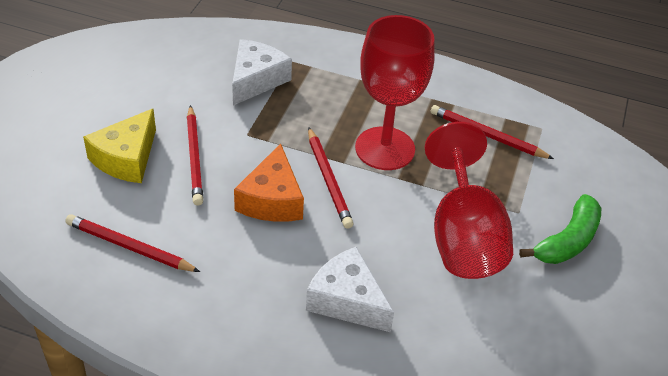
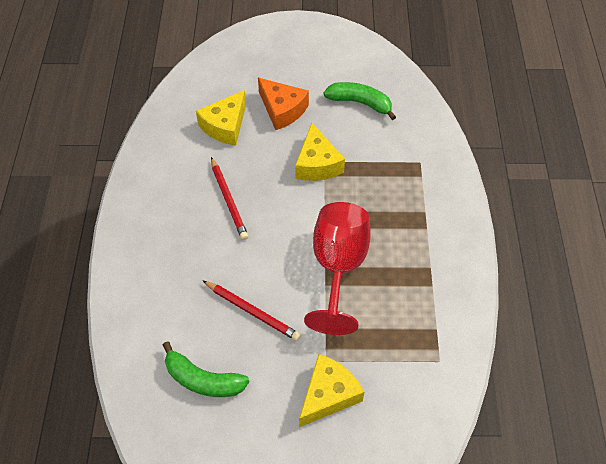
green banana: 1 -> 2
red goblet: 2 -> 1
red pencil: 4 -> 2
white cheese: 2 -> 0
yellow cheese: 1 -> 3

